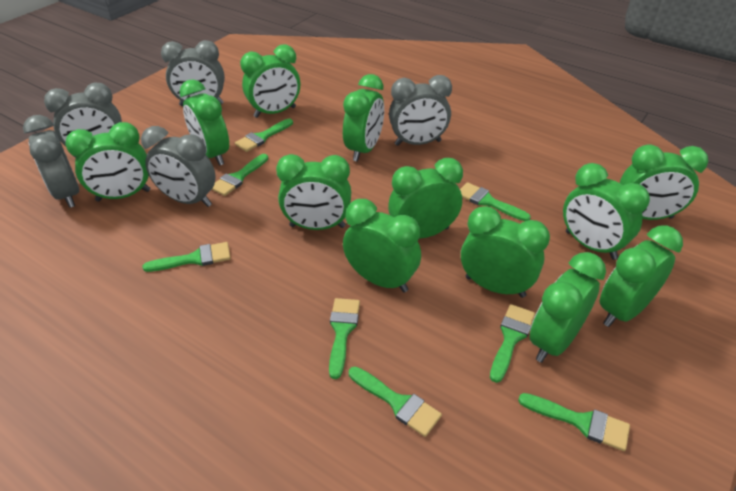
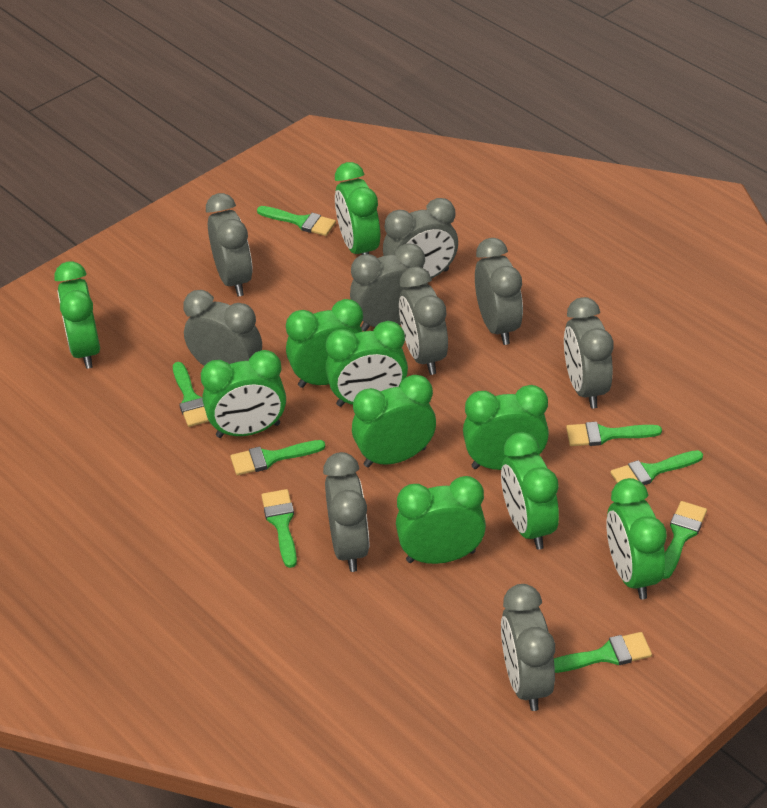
green clock: 12 -> 10
grey clock: 5 -> 9

